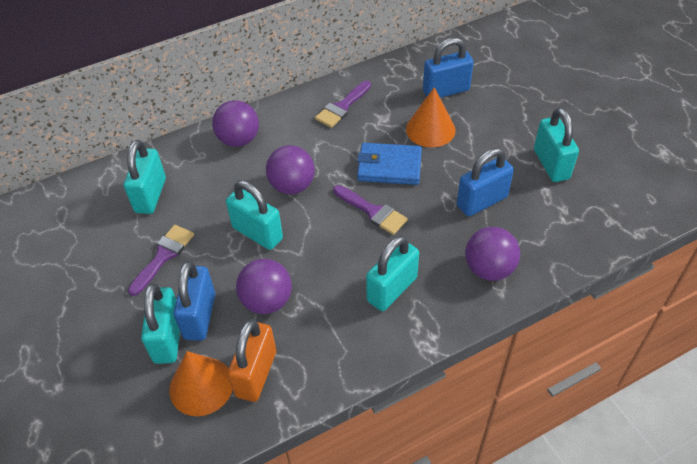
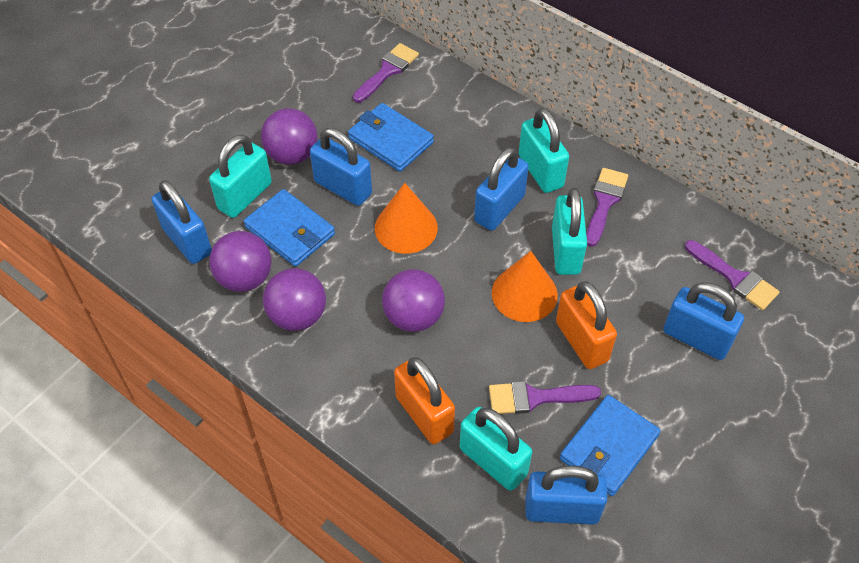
blue padlock: 3 -> 5
blue wallet: 1 -> 3
orange padlock: 1 -> 2
purple brush: 3 -> 4
turquoise padlock: 5 -> 4

